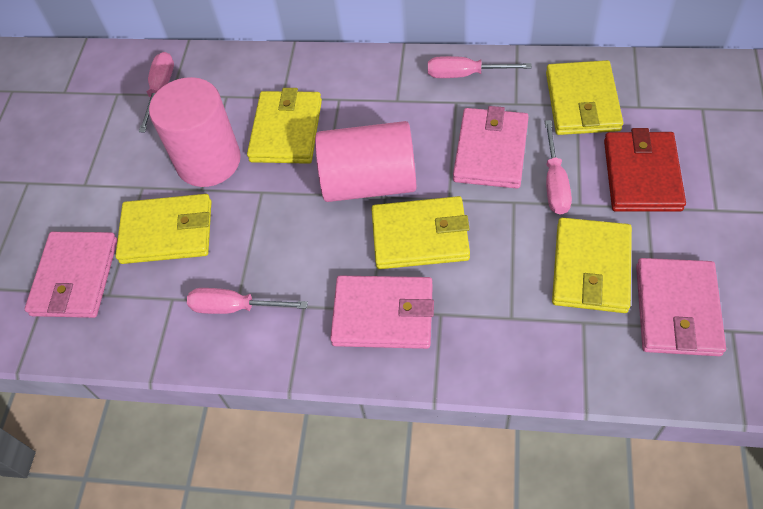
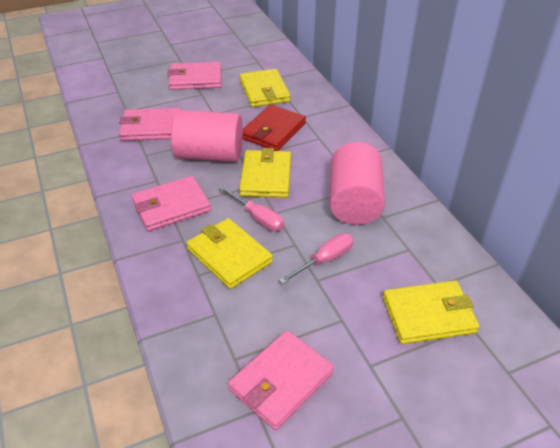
pink screwdriver: 4 -> 2
yellow wallet: 5 -> 4

